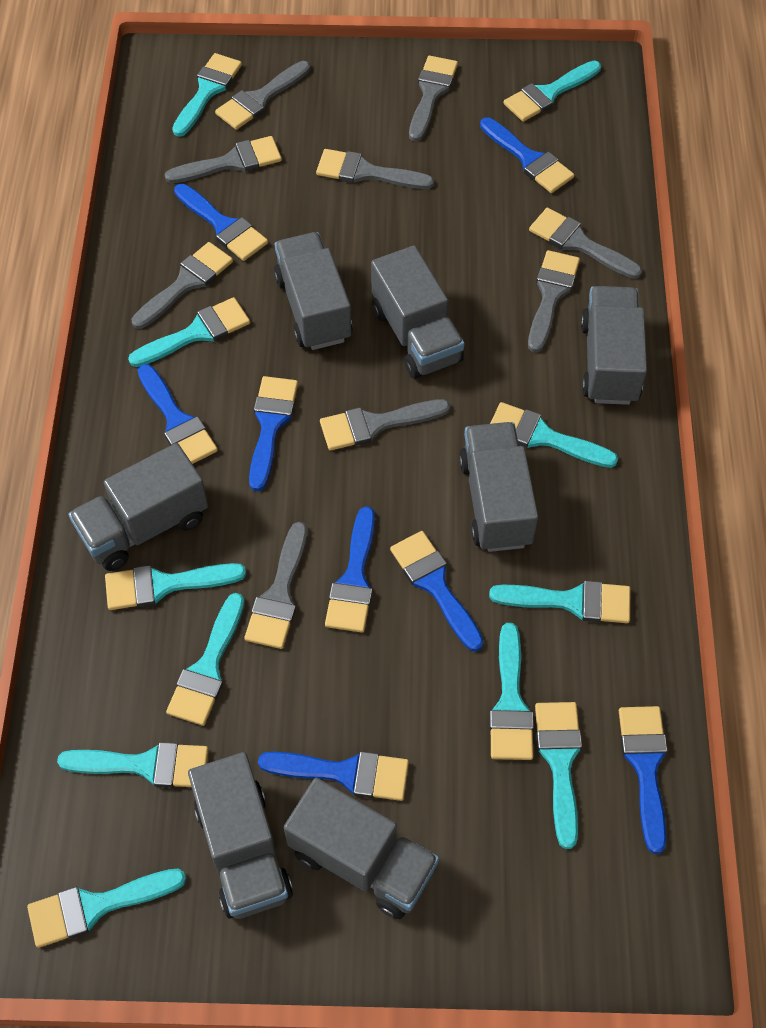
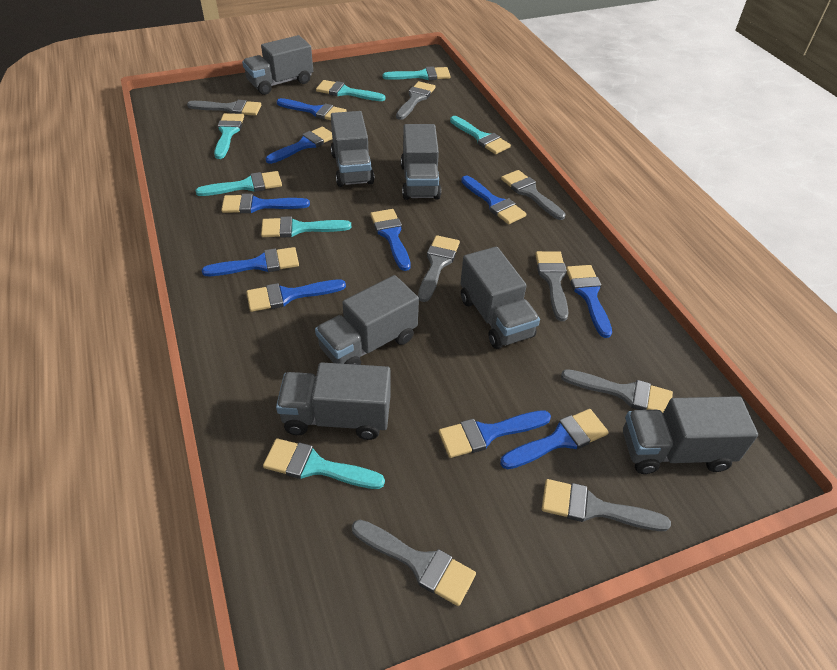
blue brush: 8 -> 10
grey brush: 9 -> 8
turquoise brush: 11 -> 7

